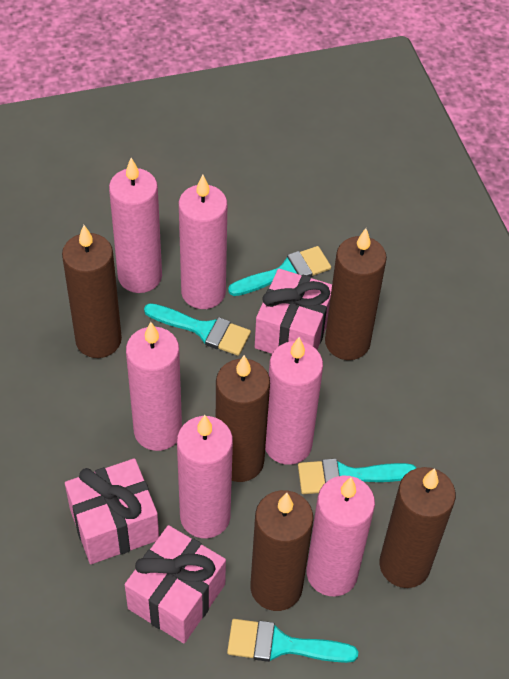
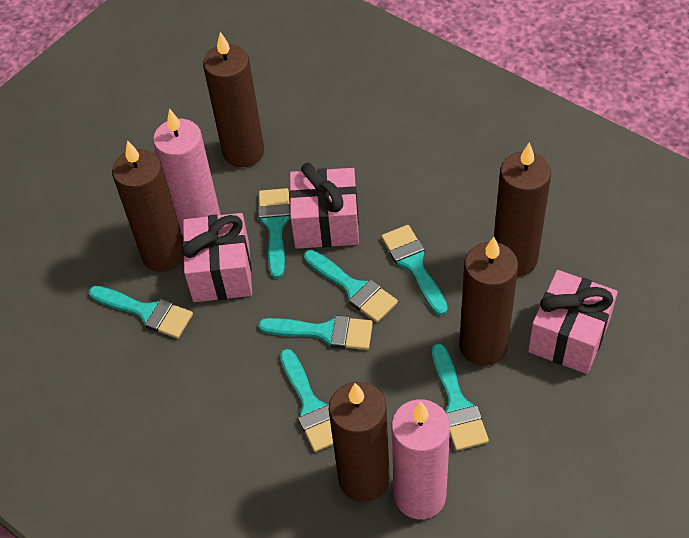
pink candle: 6 -> 2
turquoise brush: 4 -> 7

